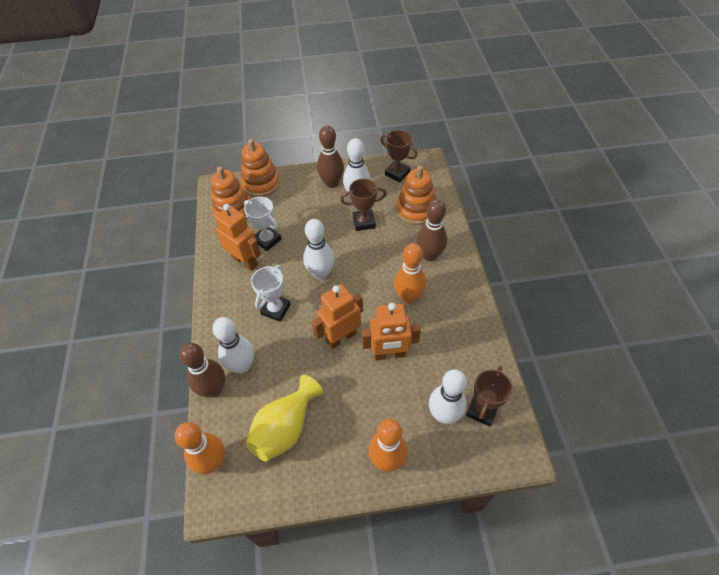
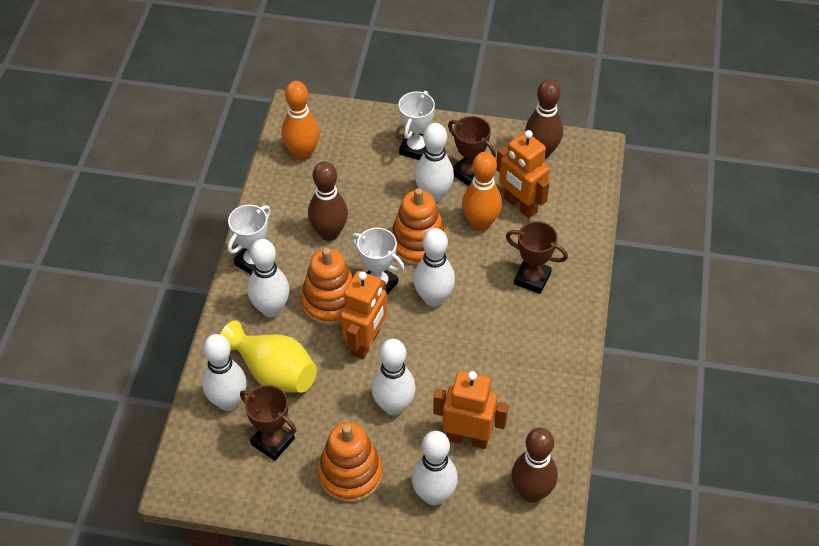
orange bowling pin: 3 -> 2
white bowling pin: 4 -> 6
white trophy: 2 -> 3

